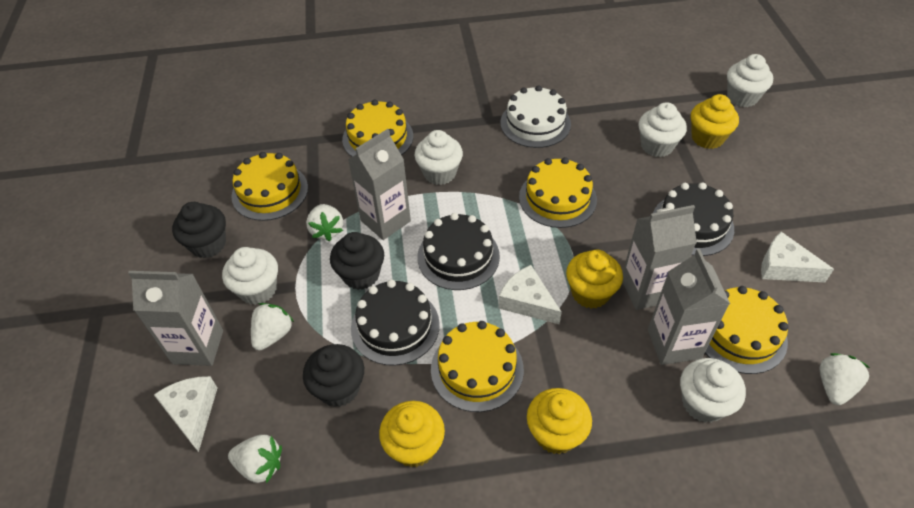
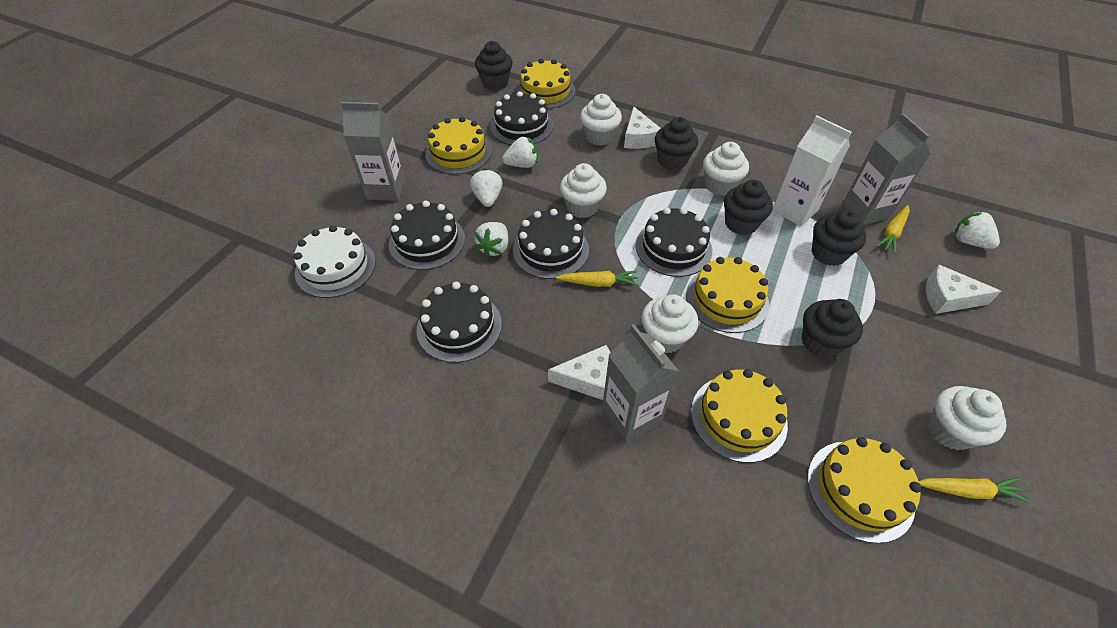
black cake: 3 -> 5
black cupcake: 3 -> 5
grey carton: 4 -> 3
white carton: 0 -> 1
yellow carrot: 0 -> 3
yellow cupcake: 4 -> 0

